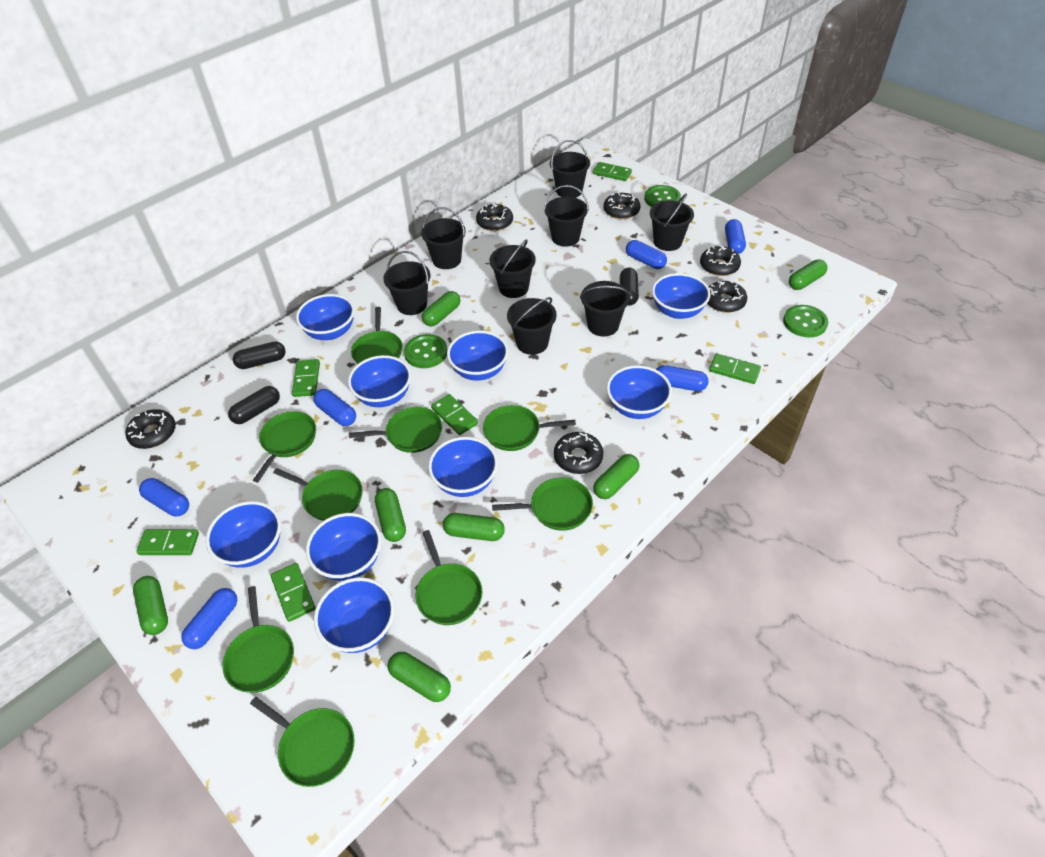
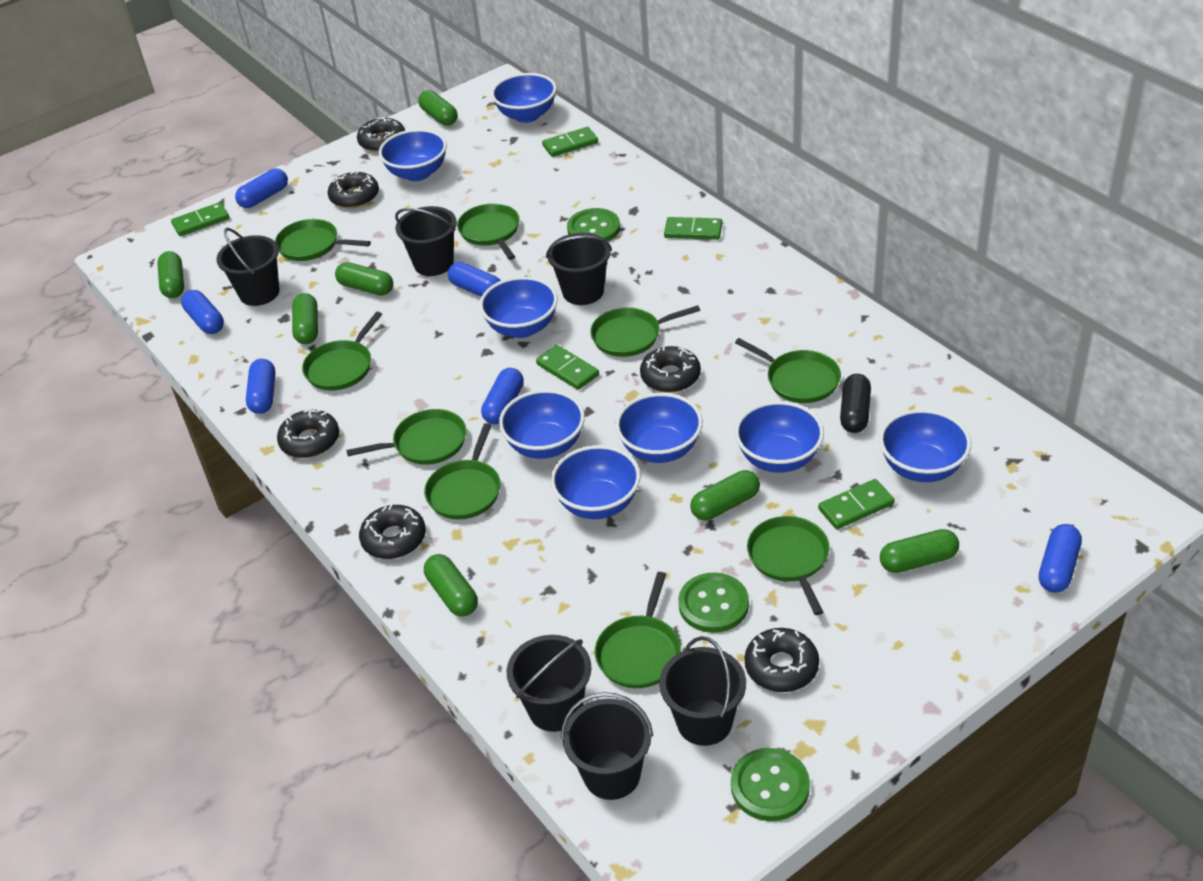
black bucket: 8 -> 6
black capsule: 3 -> 1
blue bowl: 9 -> 8
green domino: 6 -> 5

